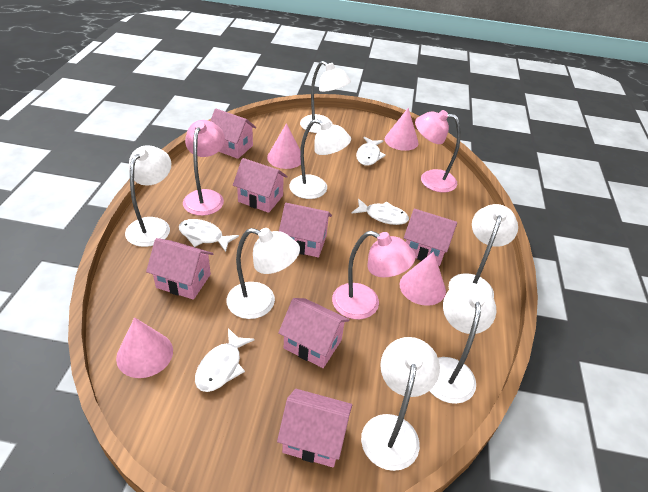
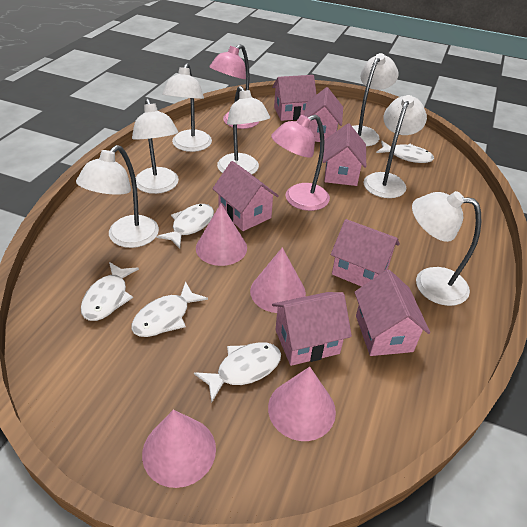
pink lamp: 3 -> 2
white fish: 4 -> 5

